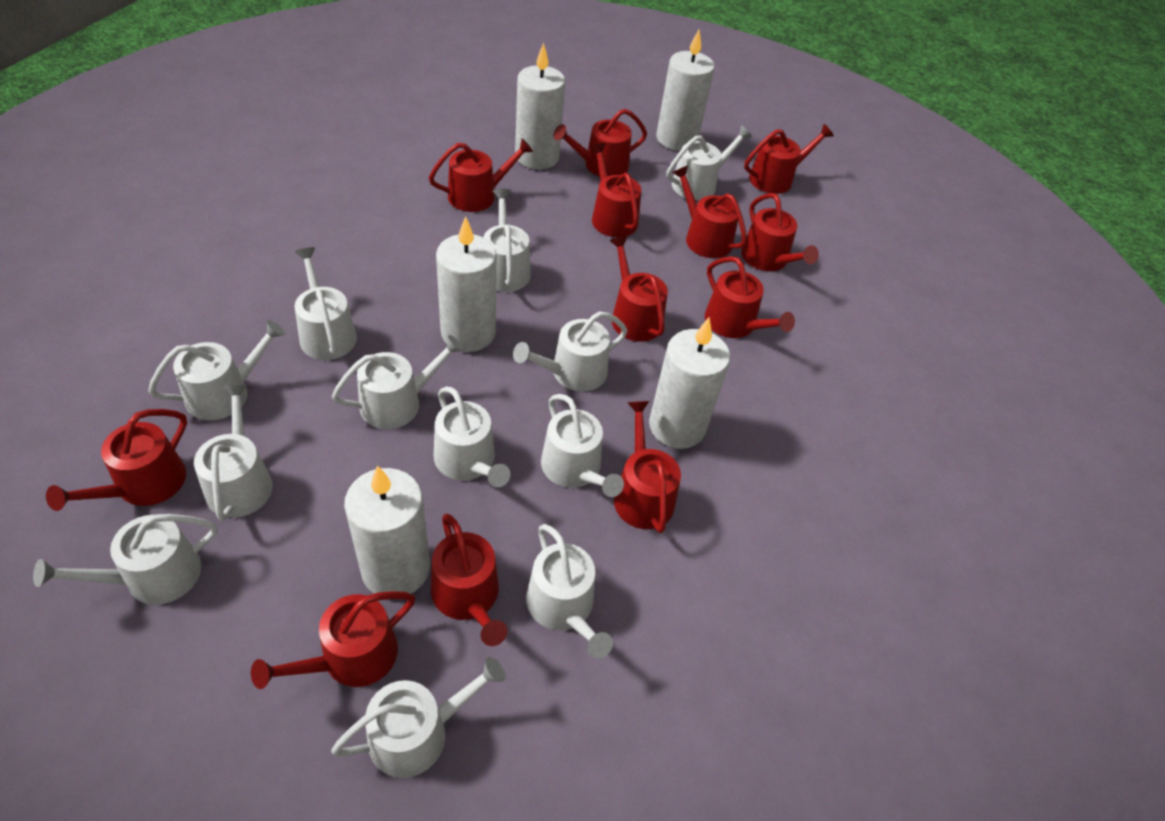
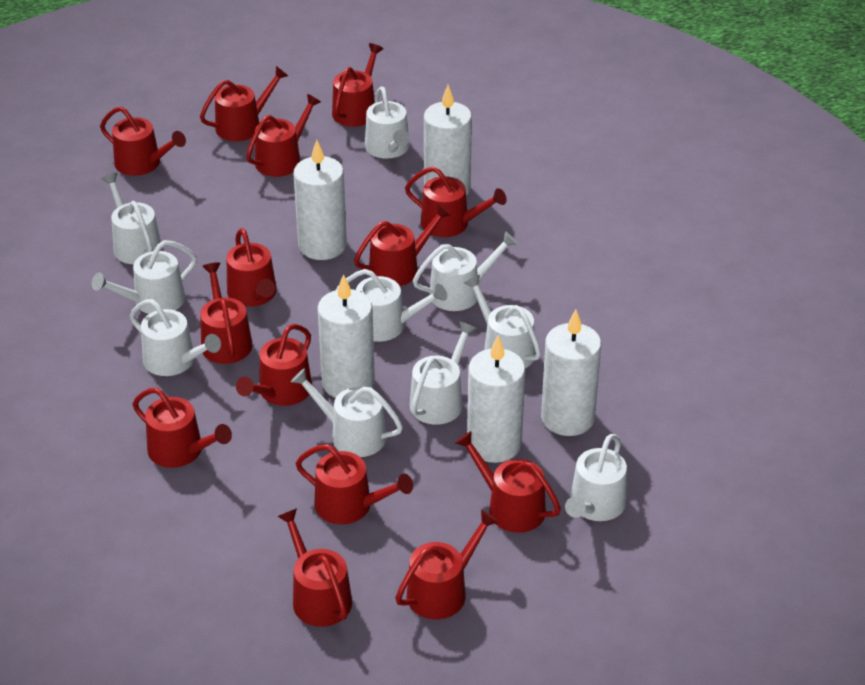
red watering can: 12 -> 14
white watering can: 12 -> 10

